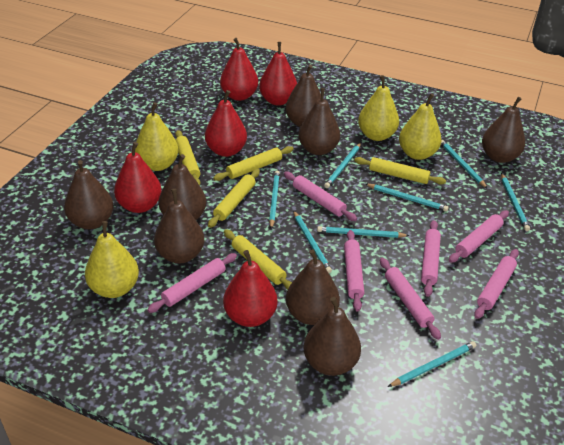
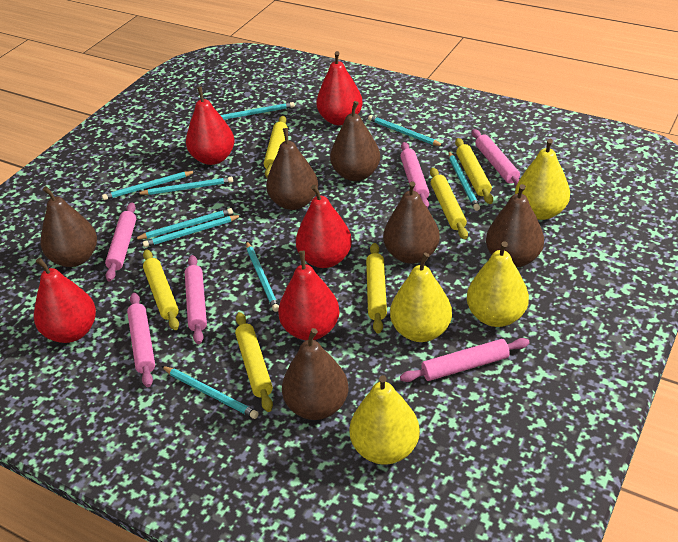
brown pear: 8 -> 6
pink rolling pin: 7 -> 6
turquoise pencil: 8 -> 9
yellow rolling pin: 5 -> 6

